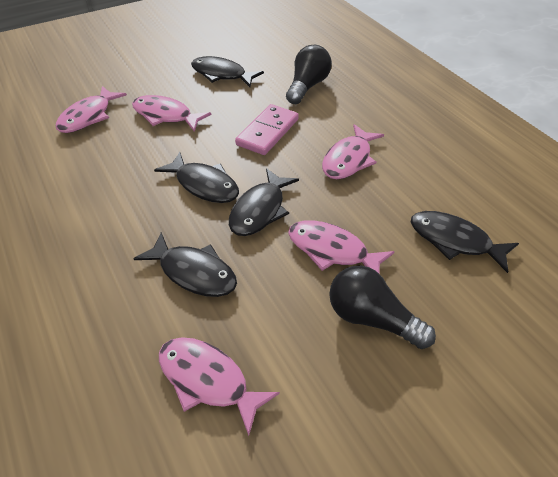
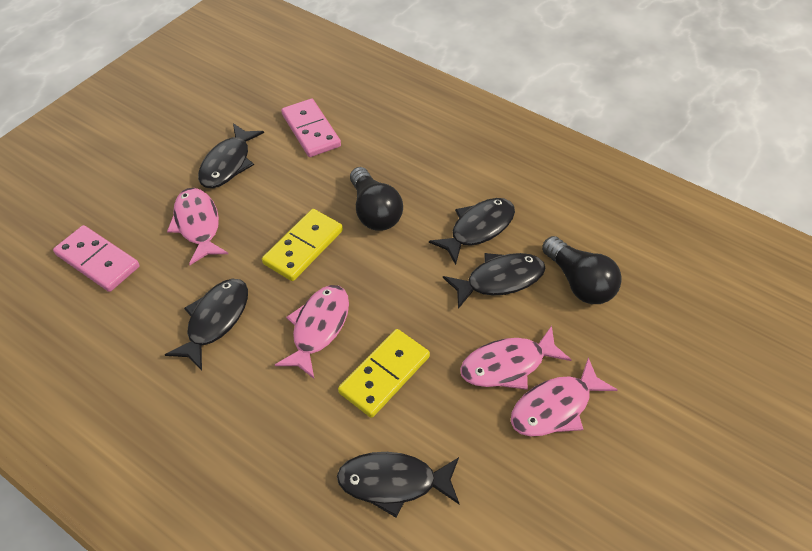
pink domino: 1 -> 2
pink fish: 5 -> 4
yellow domino: 0 -> 2

